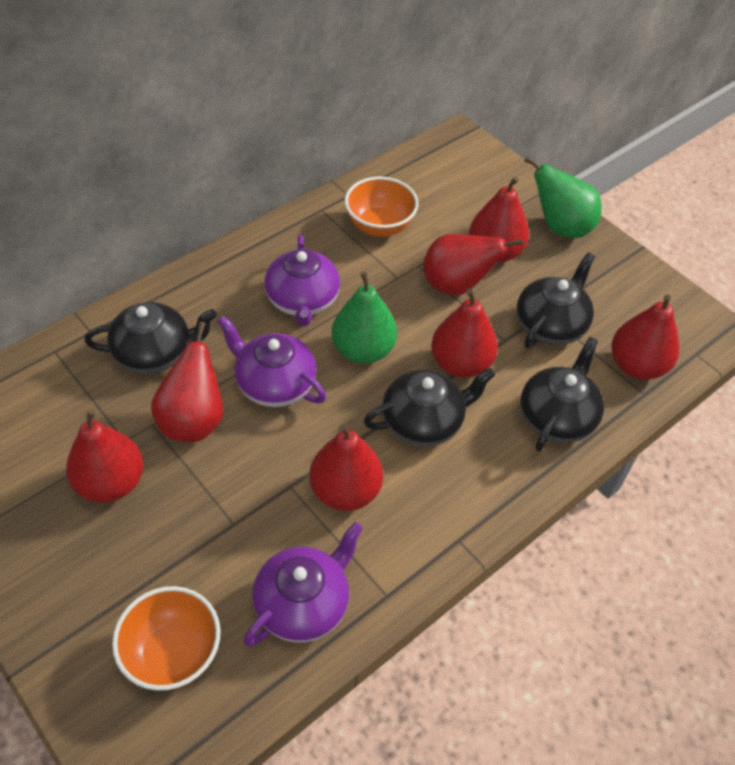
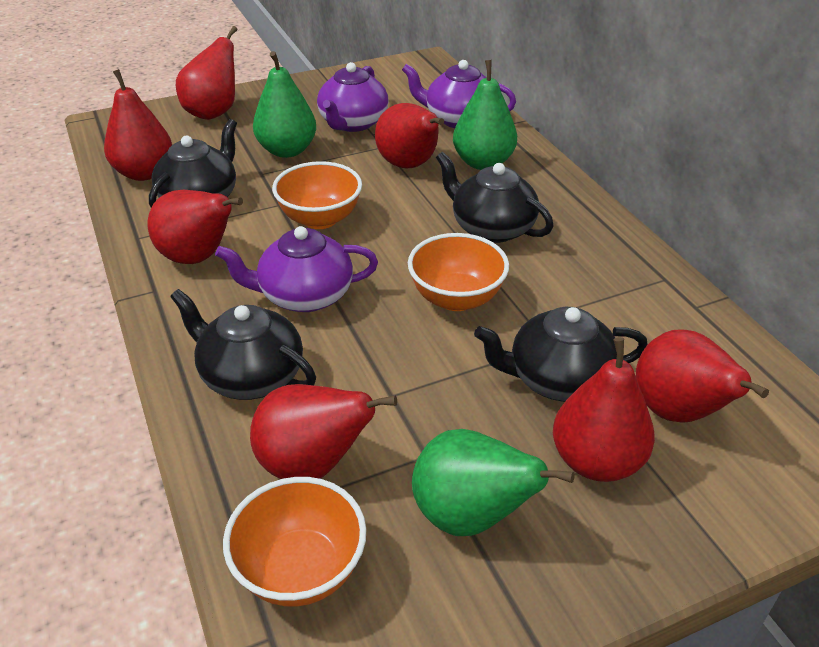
green pear: 2 -> 3
orange bowl: 2 -> 3

